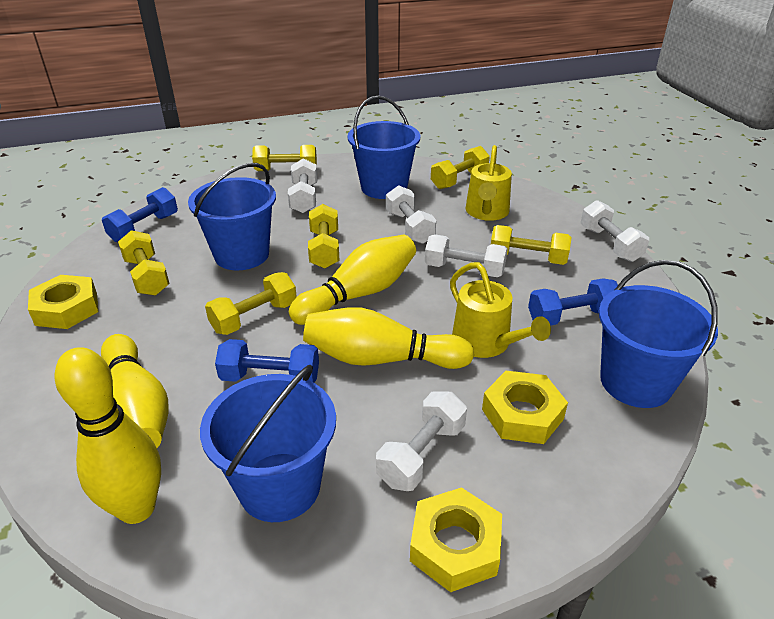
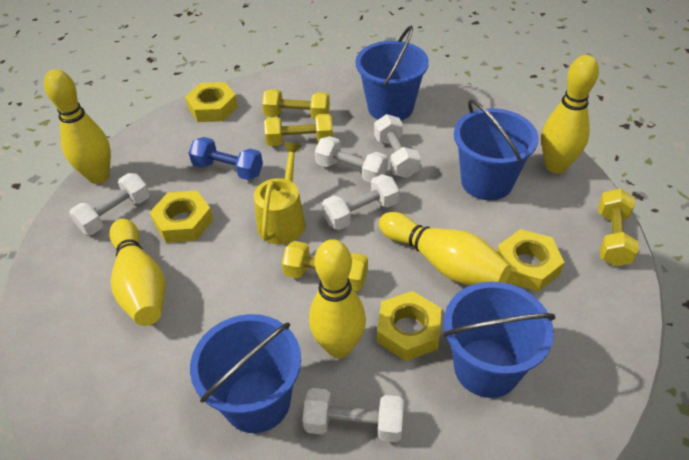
blue dumbbell: 3 -> 1
yellow bowling pin: 4 -> 5
yellow dumbbell: 6 -> 4
yellow nut: 3 -> 4
yellow watering can: 2 -> 1

